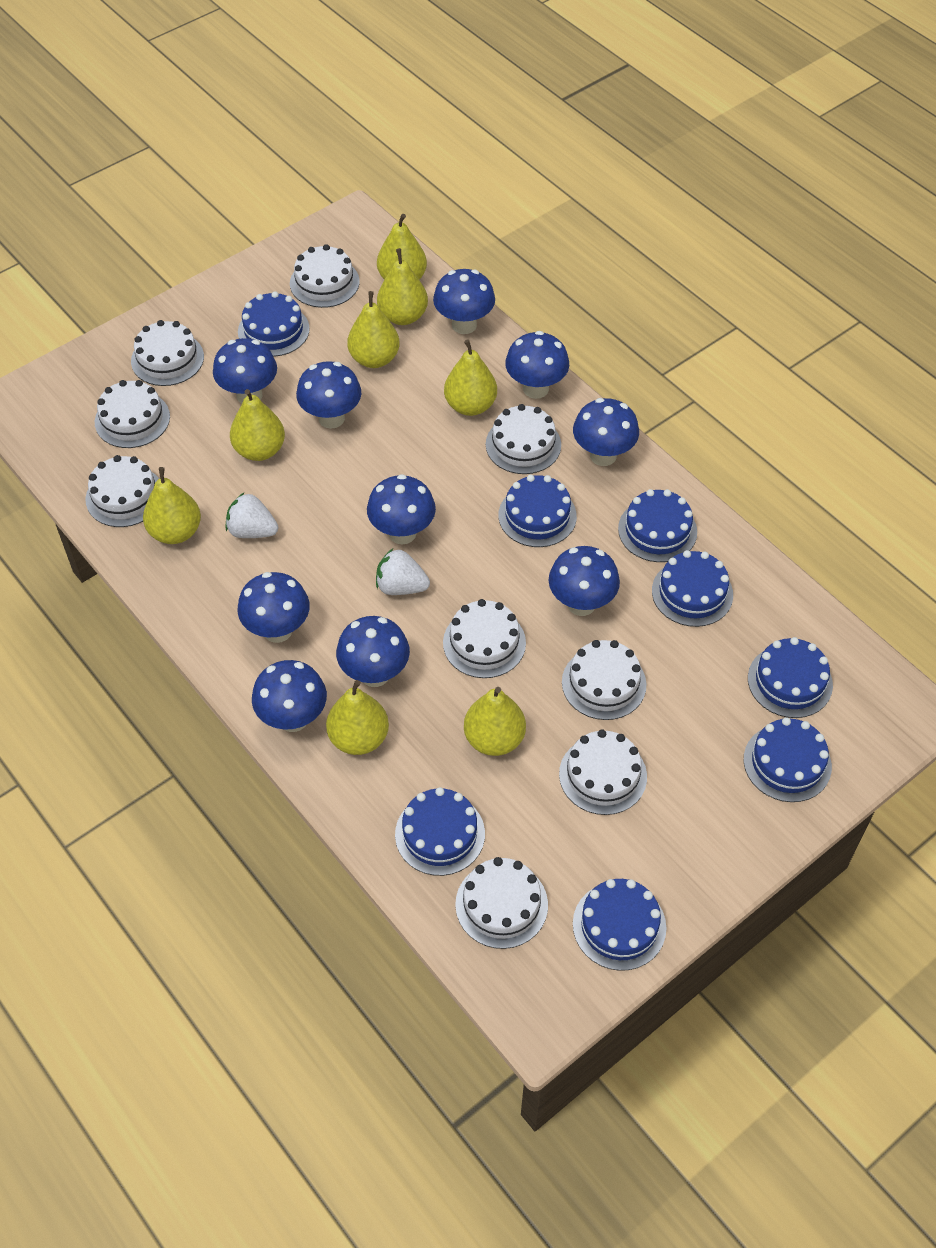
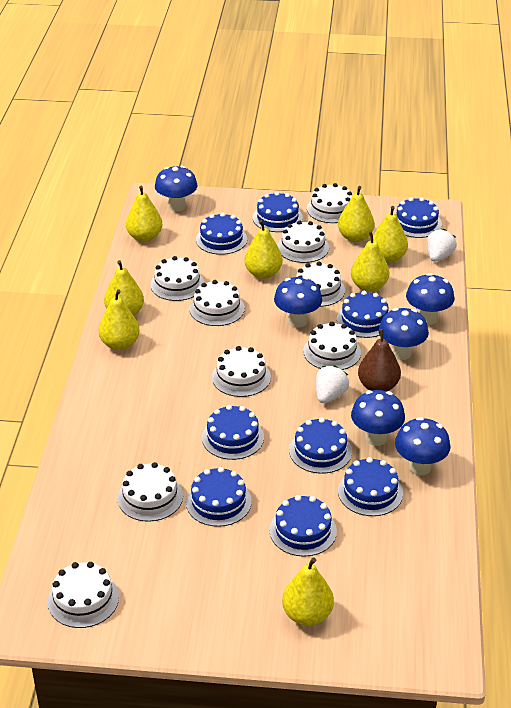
blue cake: 8 -> 9
blue mushroom: 10 -> 6
brown pear: 0 -> 1

